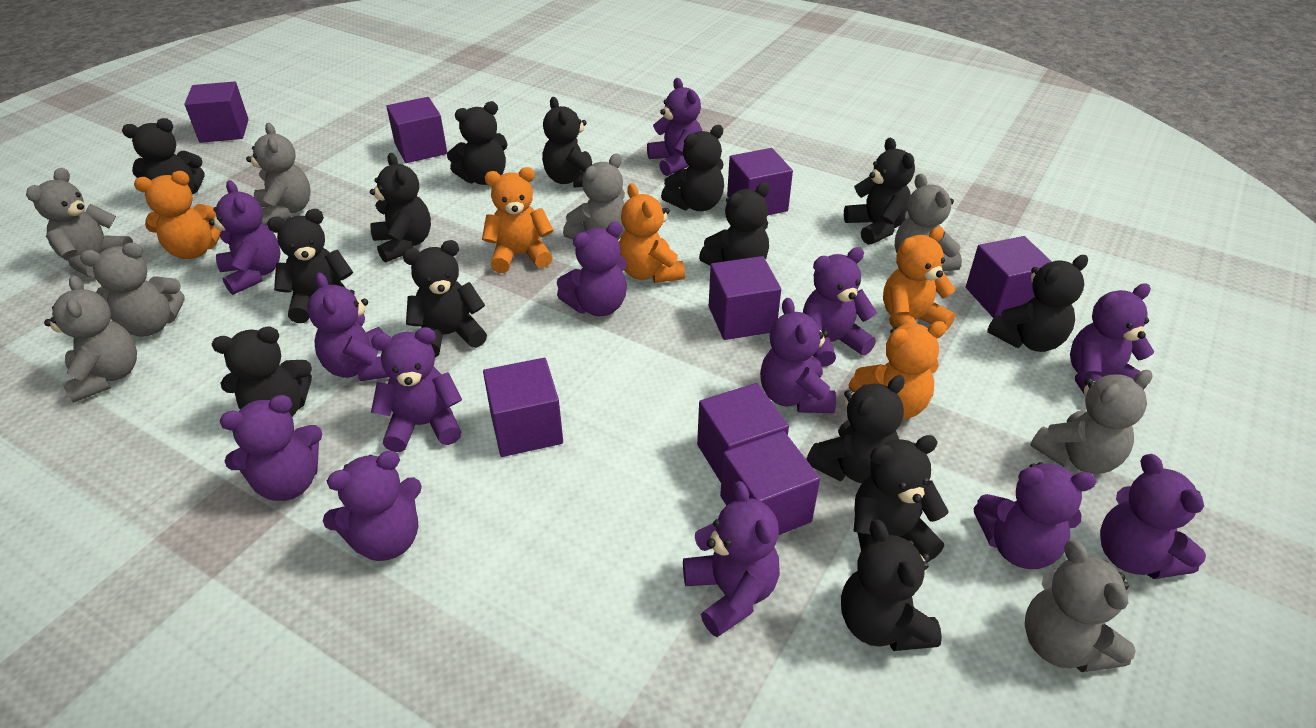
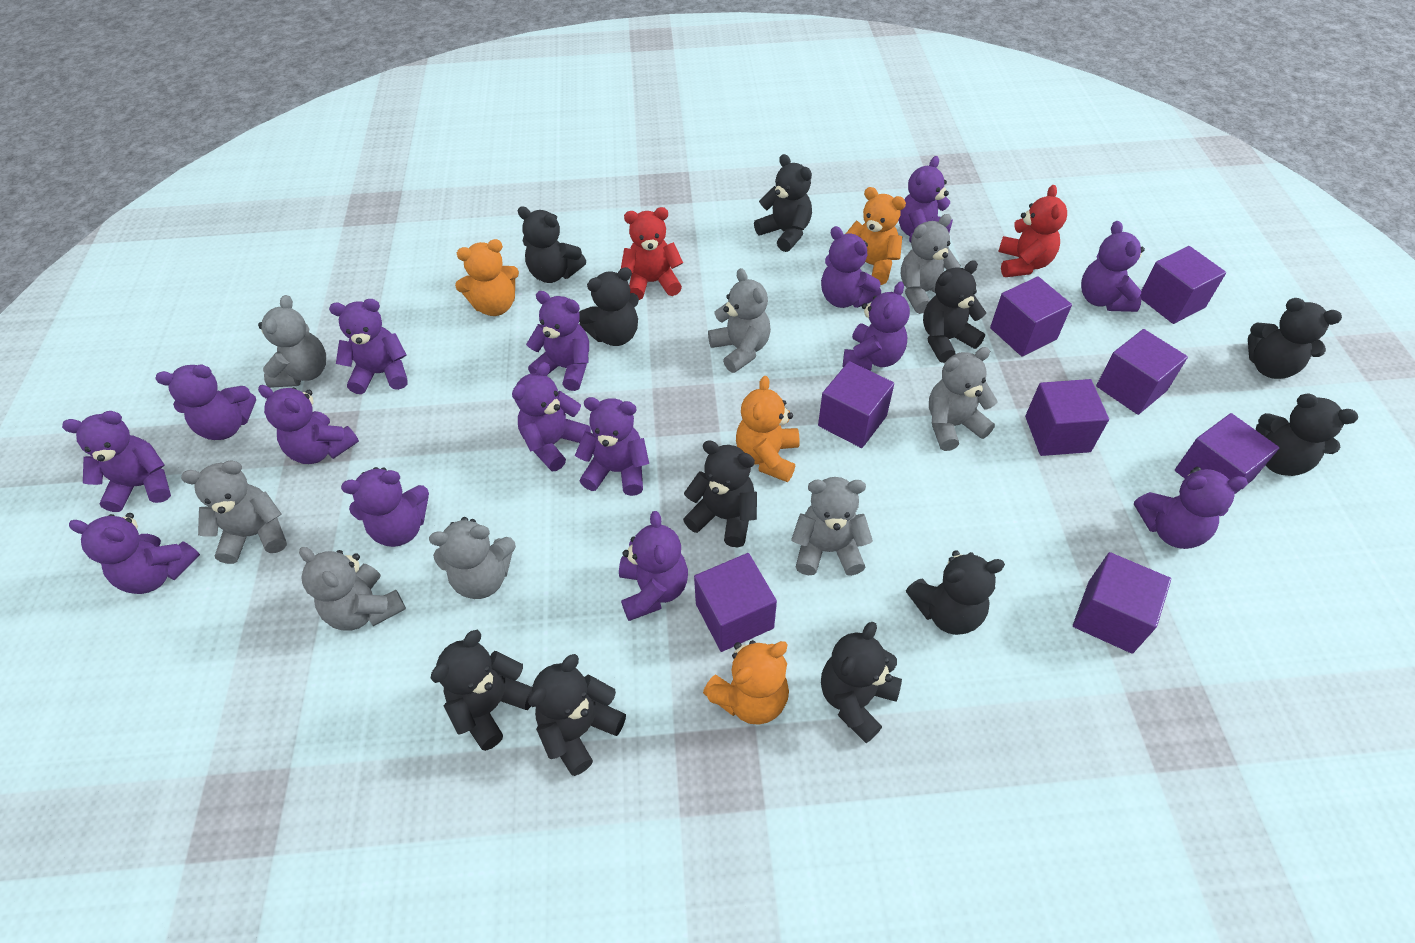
black teddy bear: 14 -> 11
orange teddy bear: 5 -> 4
purple teddy bear: 13 -> 15
red teddy bear: 0 -> 2

